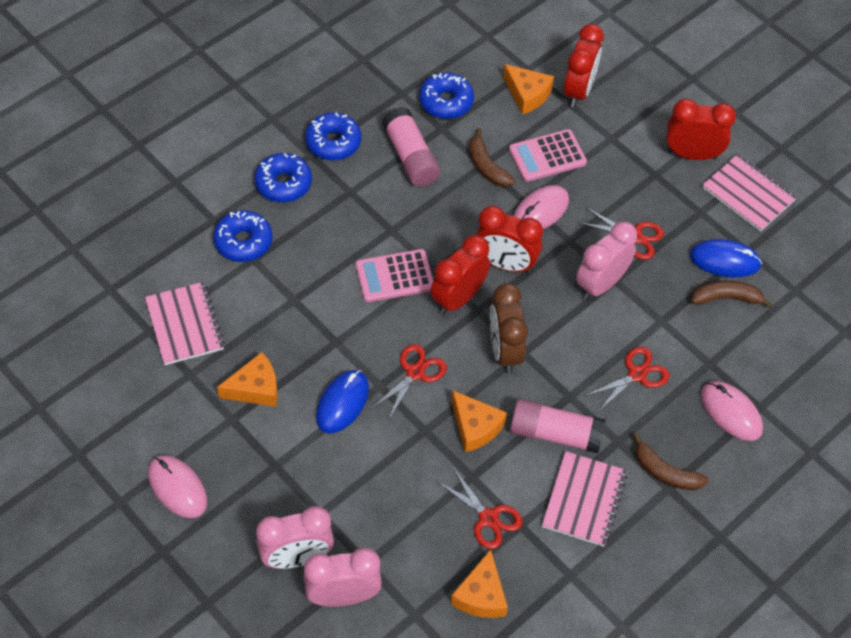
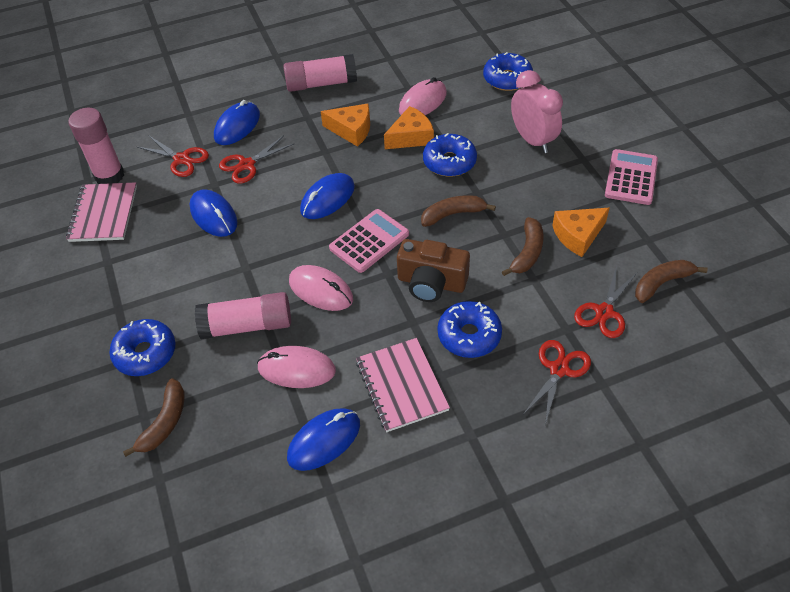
blue mouse: 2 -> 4
brown banana: 3 -> 4
brown camera: 0 -> 1
brown clock: 1 -> 0
orange cheese: 4 -> 3
pink clock: 3 -> 1
pink glue stick: 2 -> 3
pink notebook: 3 -> 2
red clock: 4 -> 0

